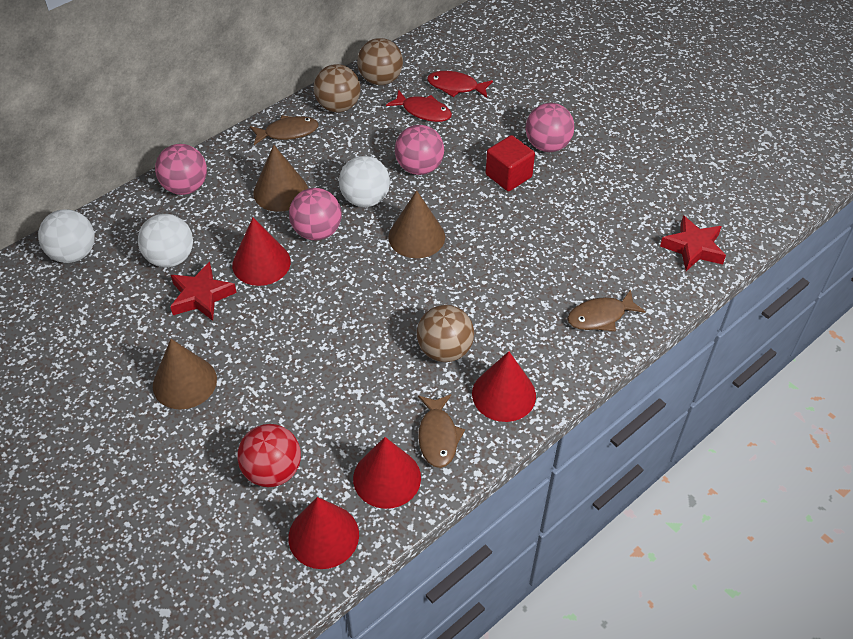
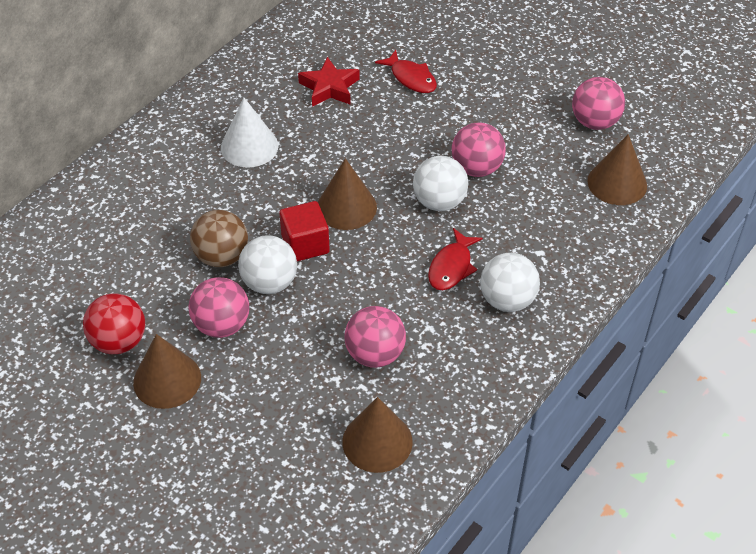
brown ball: 3 -> 1
brown cone: 3 -> 4
brown fish: 3 -> 0
red cone: 4 -> 0
red star: 2 -> 1
white cone: 0 -> 1

